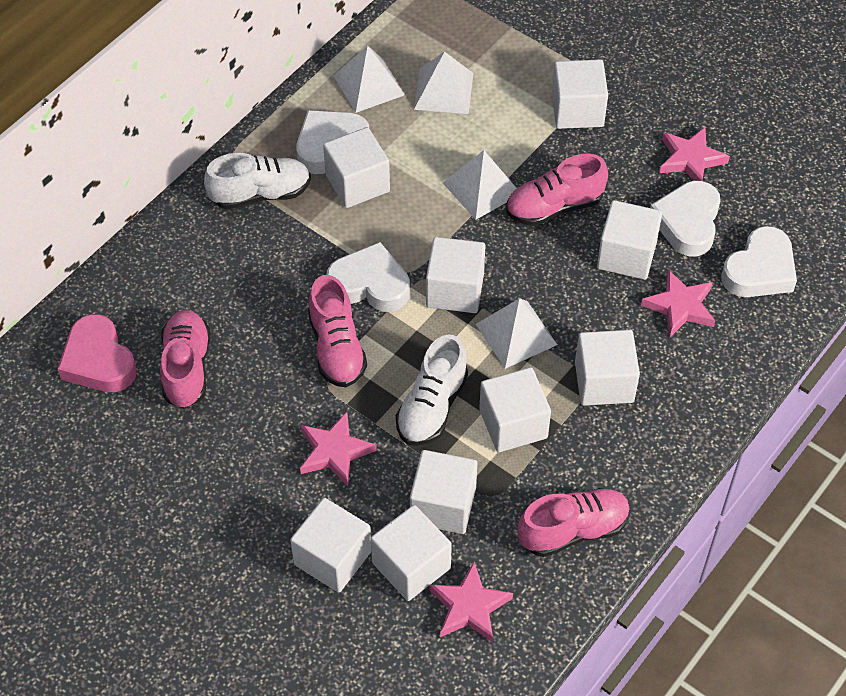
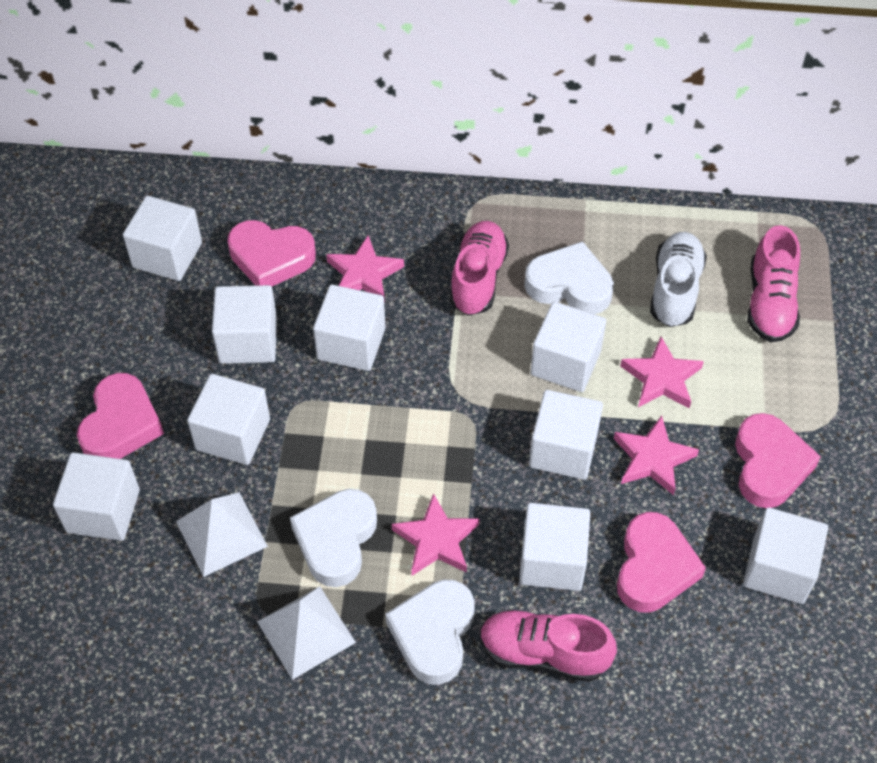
pink heart: 1 -> 4
pink shoe: 4 -> 3
white heart: 4 -> 3
white pyramid: 4 -> 2
white shoe: 2 -> 1

